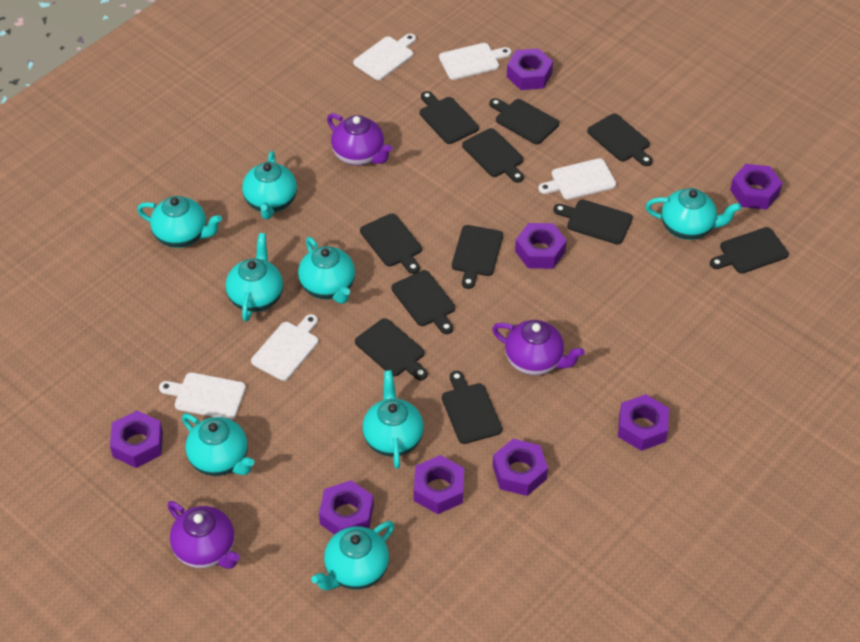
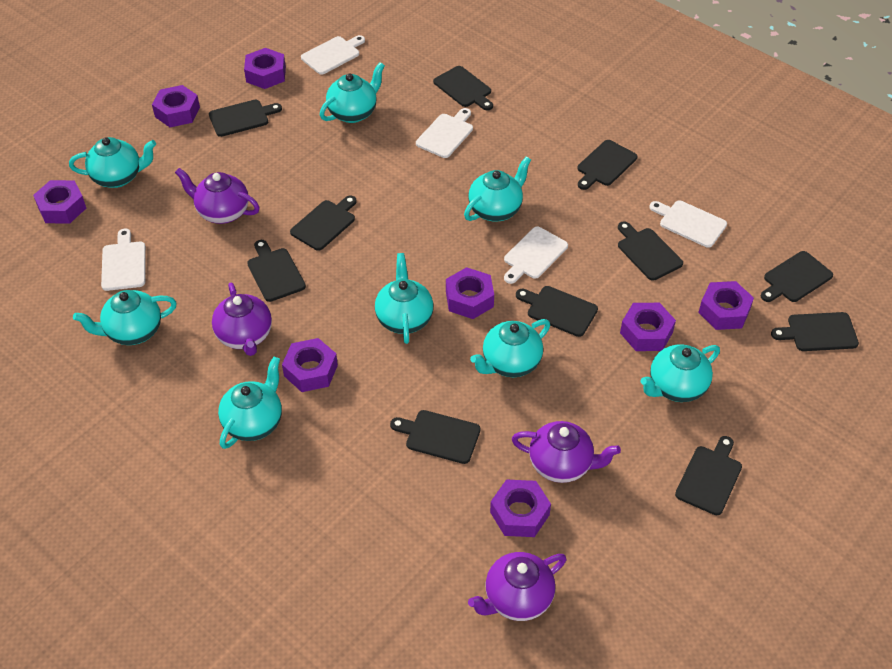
purple teapot: 3 -> 4

